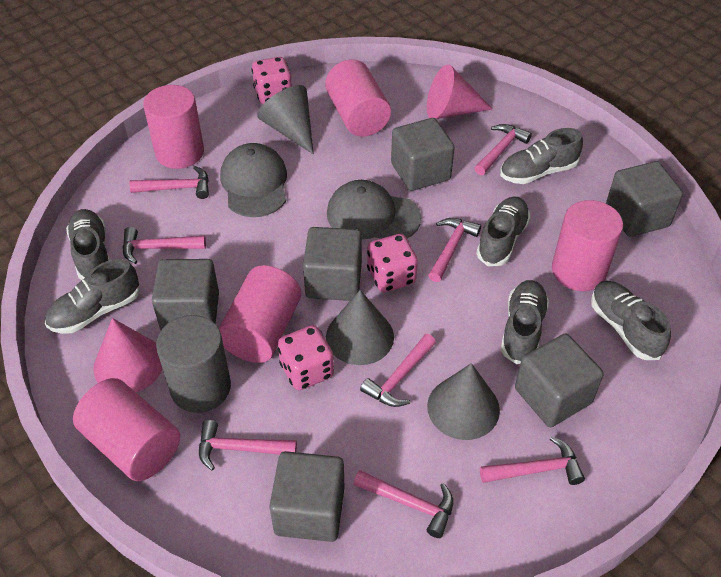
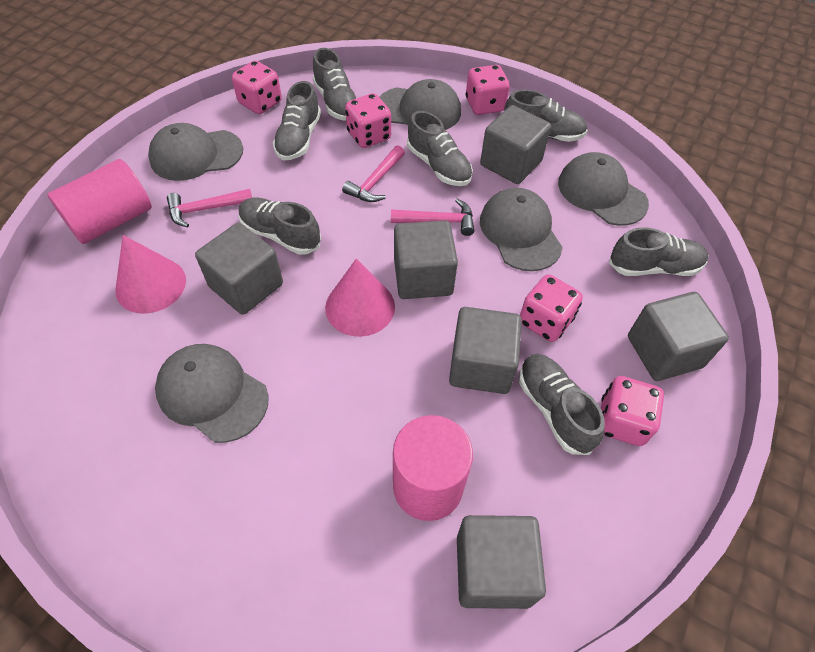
grey cap: 2 -> 5
grey cone: 3 -> 0
grey cylinder: 1 -> 0
grey shoe: 6 -> 7
pink cylinder: 5 -> 2
pink dice: 3 -> 5
pink hammer: 8 -> 3

